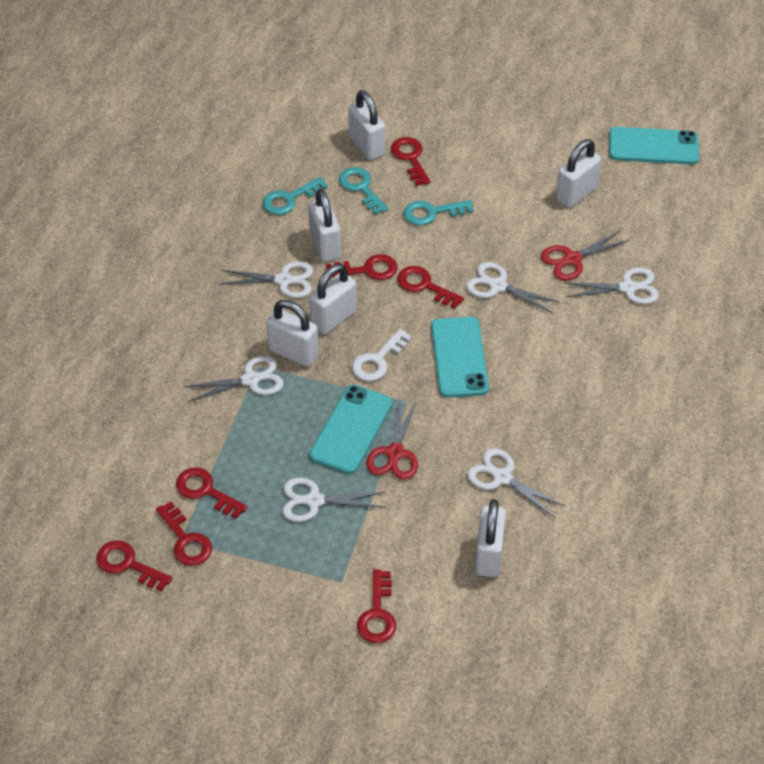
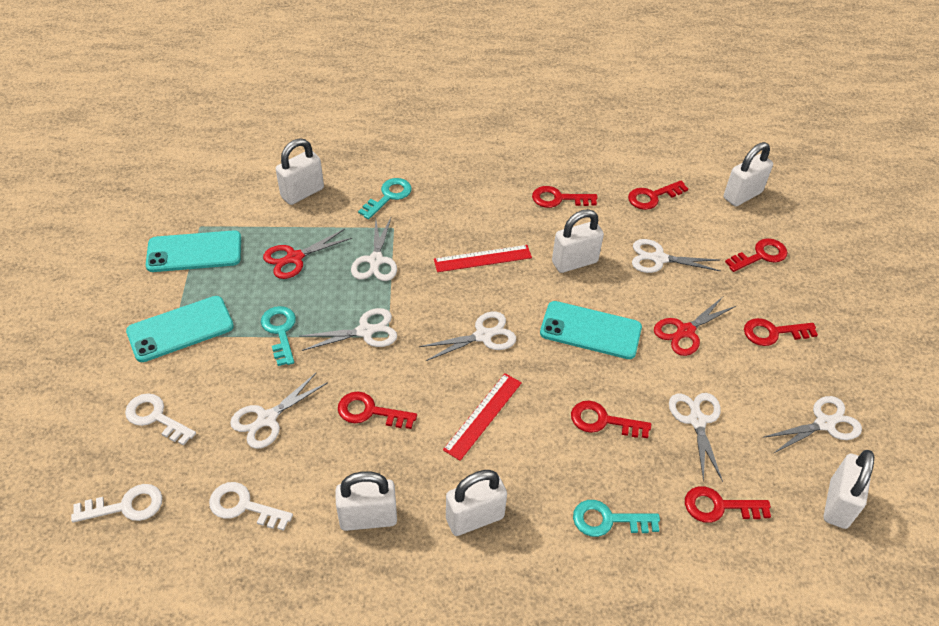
red ruler: 0 -> 2
white key: 1 -> 3
white scissors: 6 -> 7

